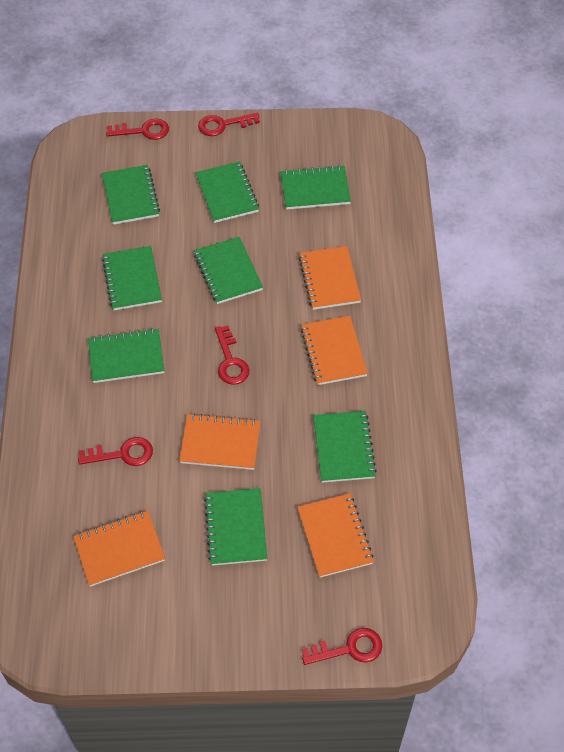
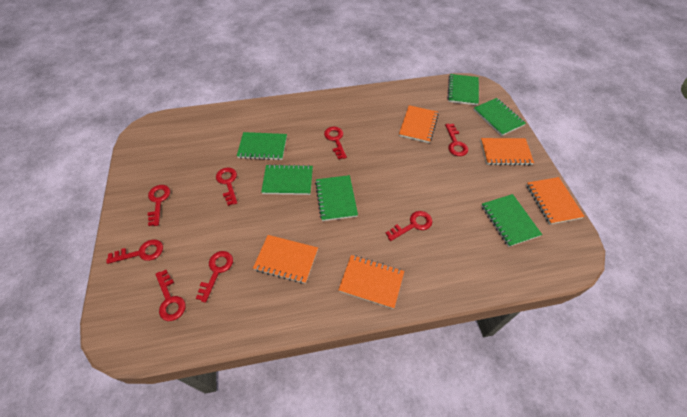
green notebook: 8 -> 6
red key: 5 -> 8

